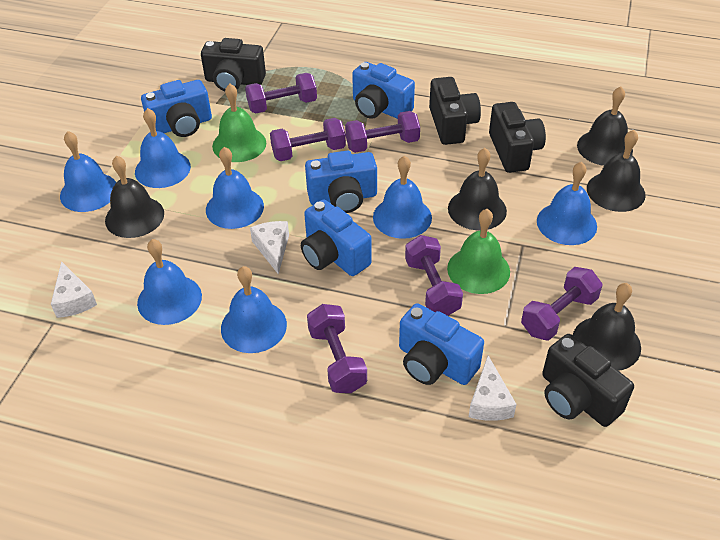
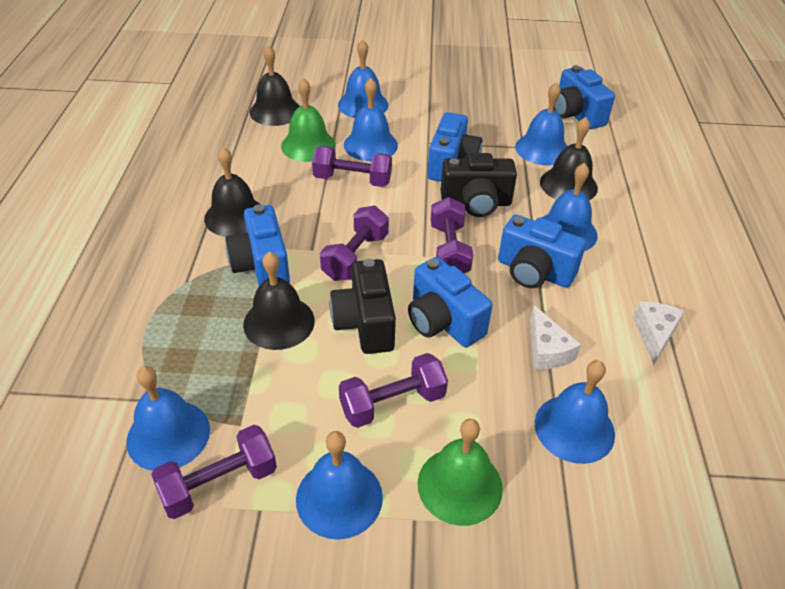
black bell: 5 -> 4
black camera: 4 -> 2
purple dumbbell: 6 -> 5
white cheese: 3 -> 2

